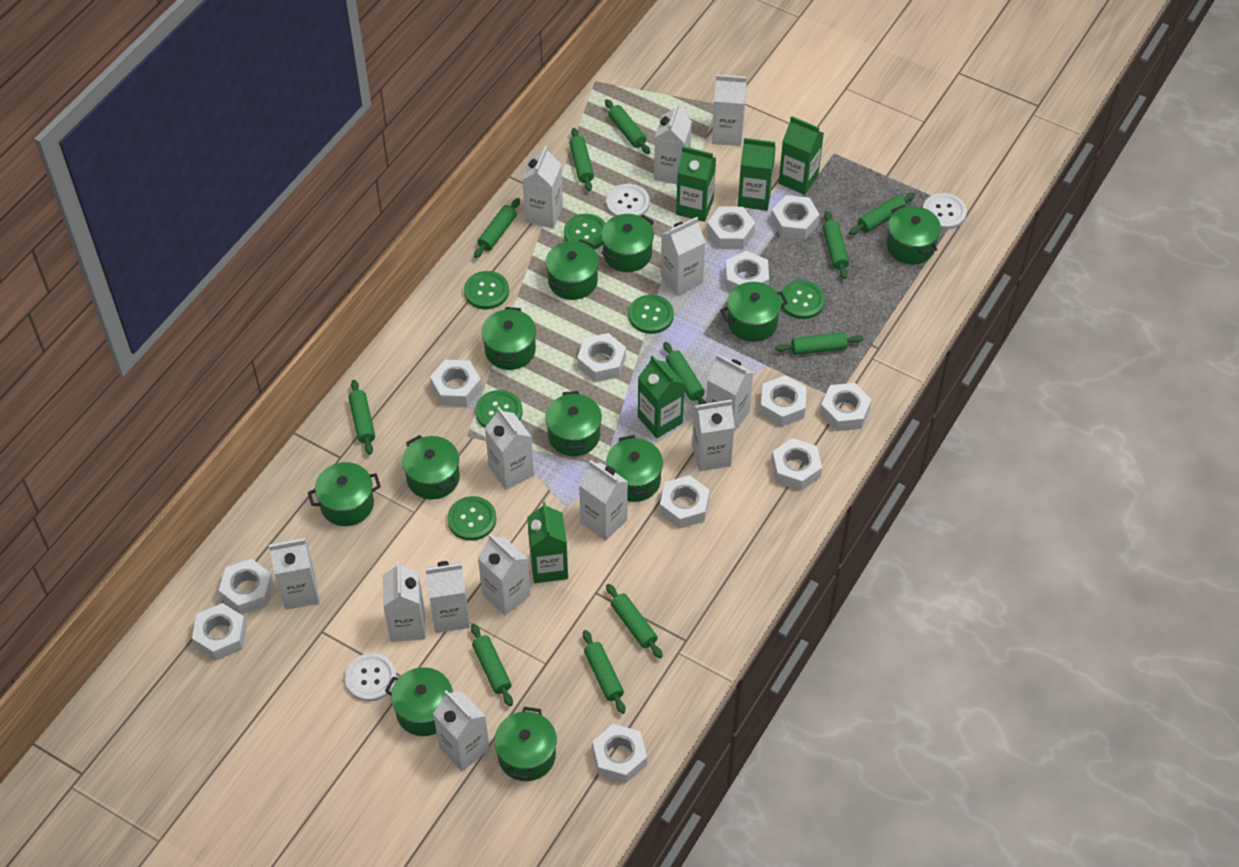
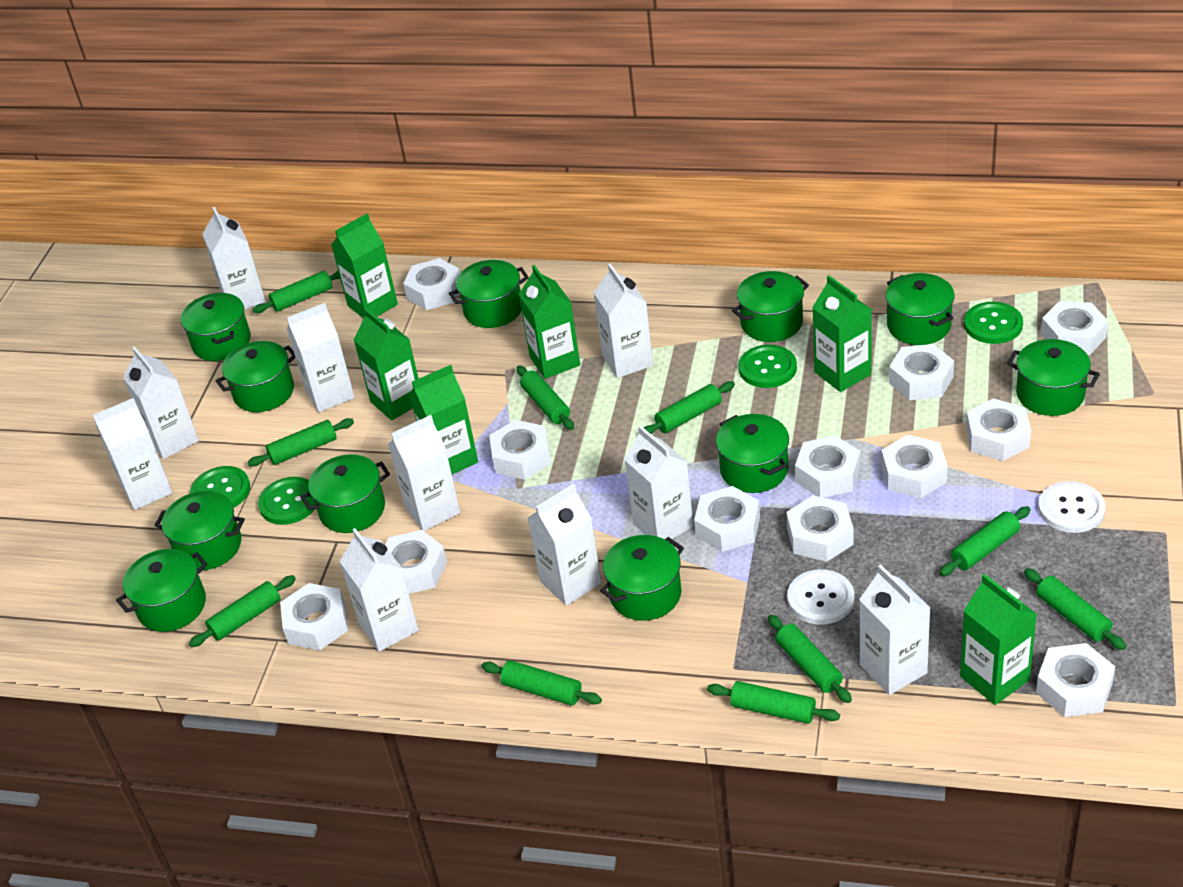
green button: 6 -> 4
green carton: 5 -> 6
green rolling pin: 11 -> 10
white button: 3 -> 2
white carton: 13 -> 10

